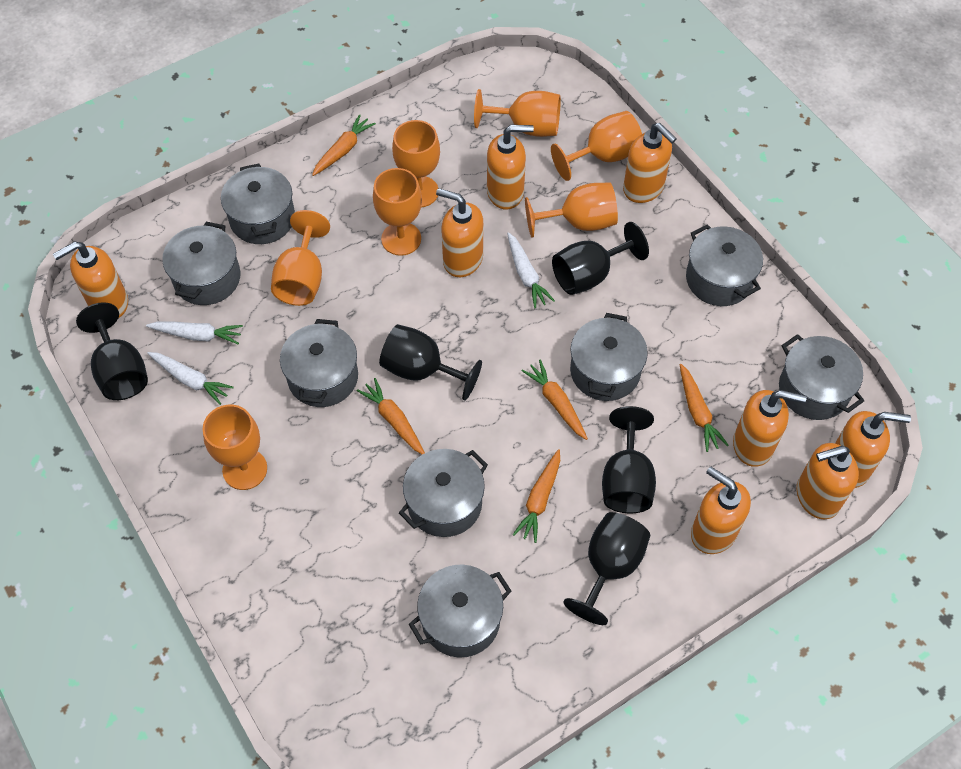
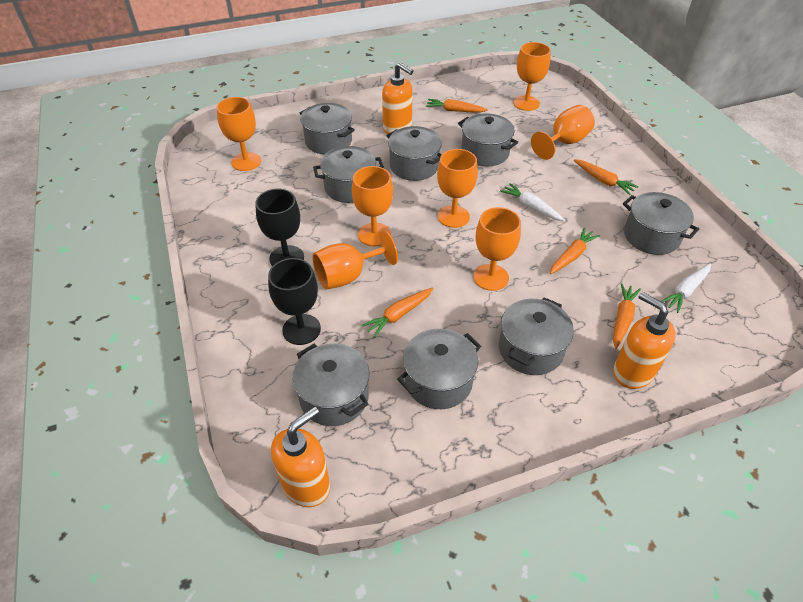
black goblet: 5 -> 2
orange soap dispenser: 8 -> 3
white carrot: 3 -> 2

